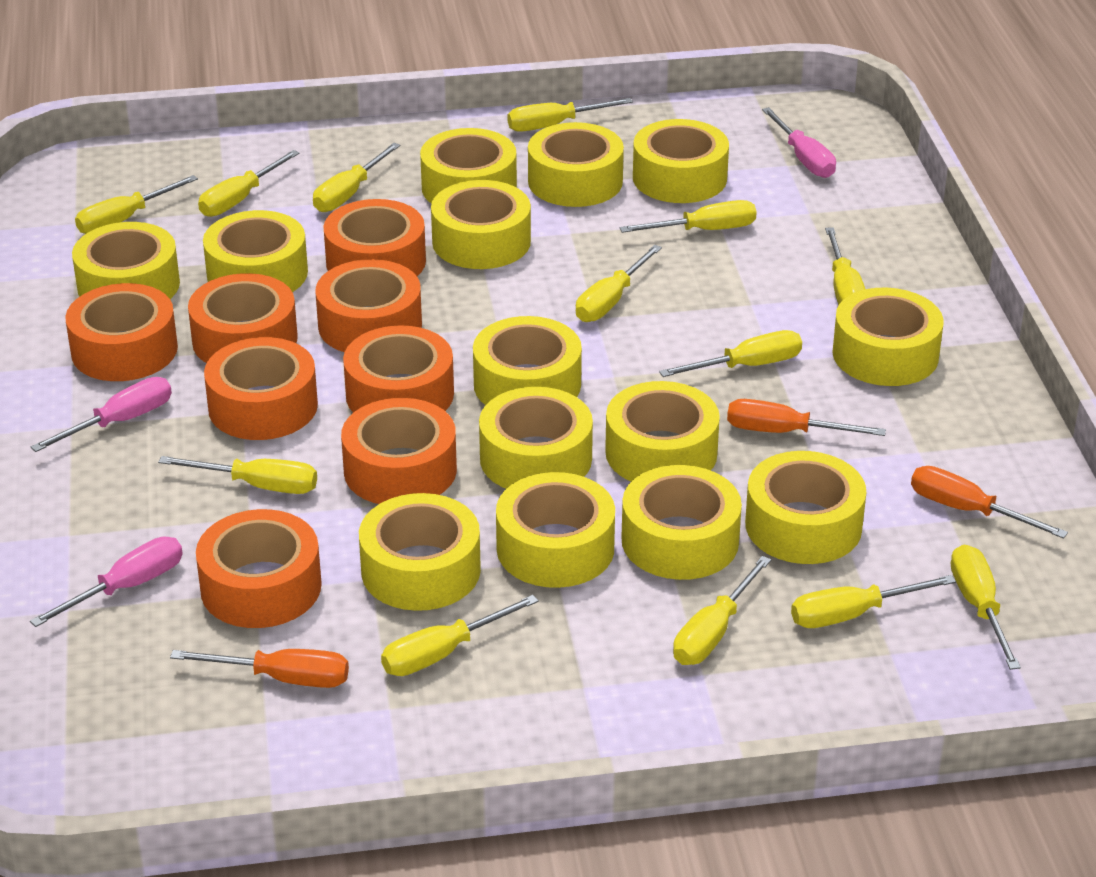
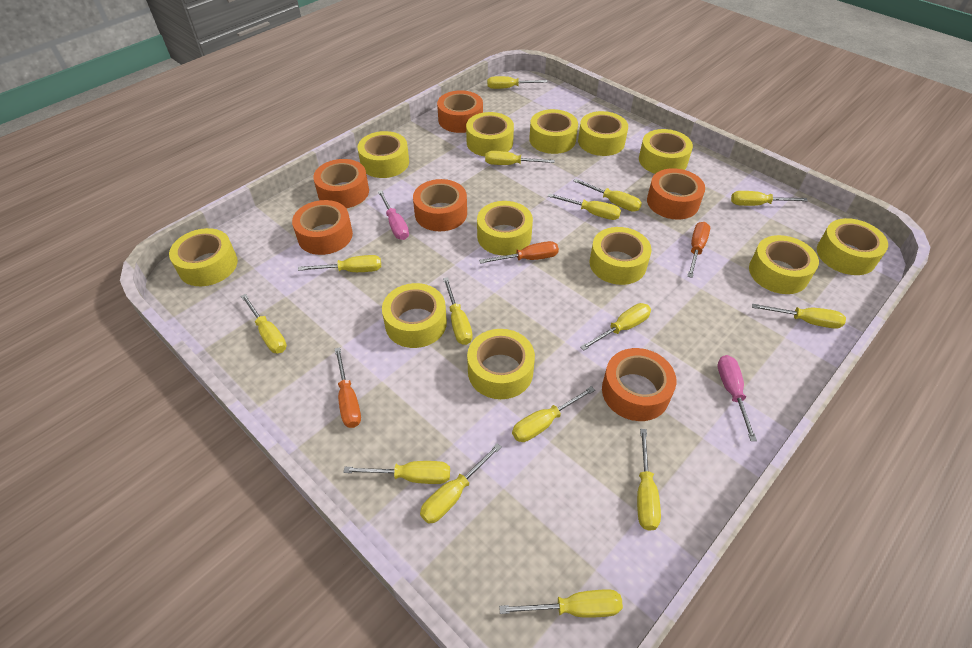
orange tape: 8 -> 6
pink screwdriver: 3 -> 2
yellow screwdriver: 13 -> 15
yellow tape: 14 -> 12

